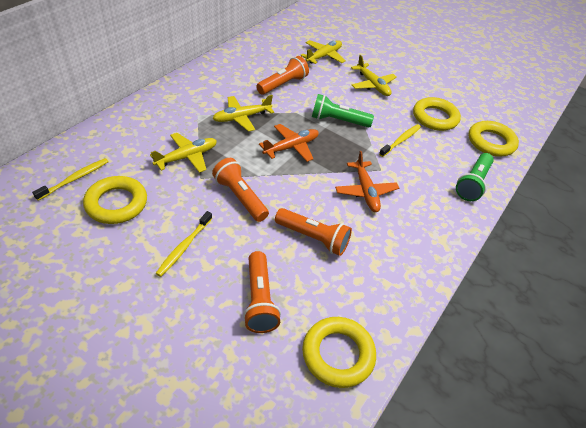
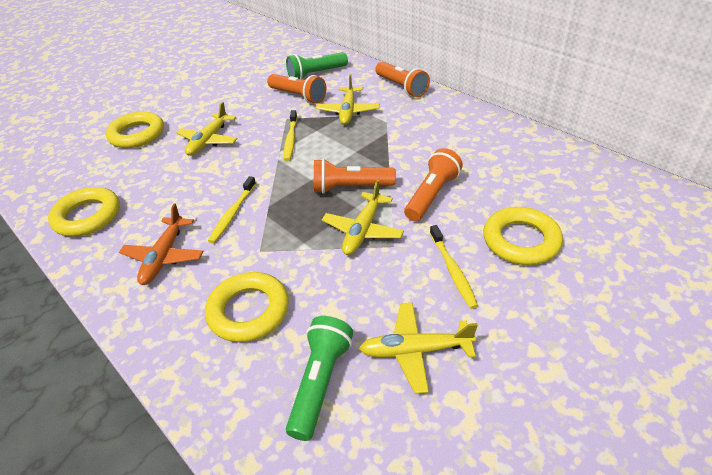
orange plane: 2 -> 1

